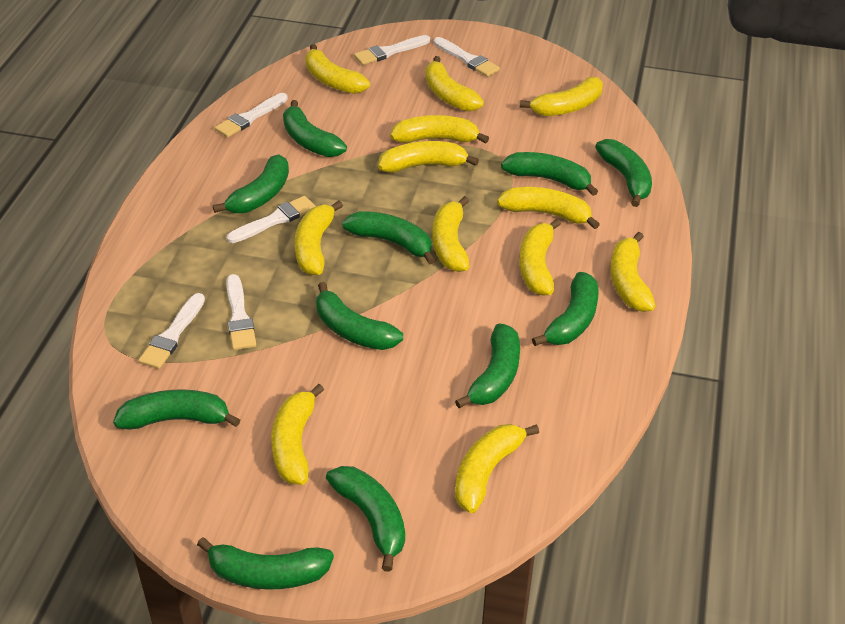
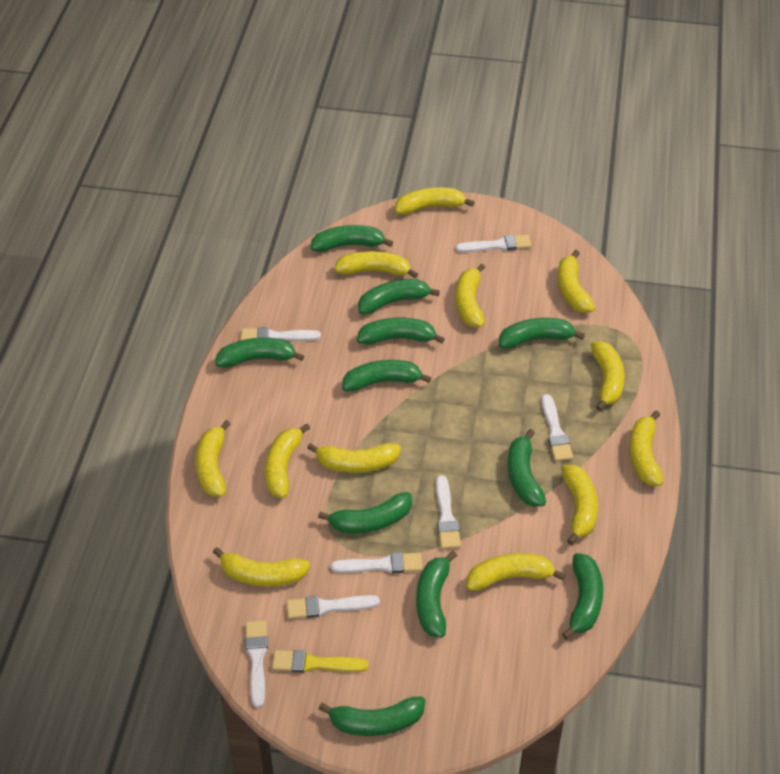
white brush: 6 -> 7
yellow brush: 0 -> 1

